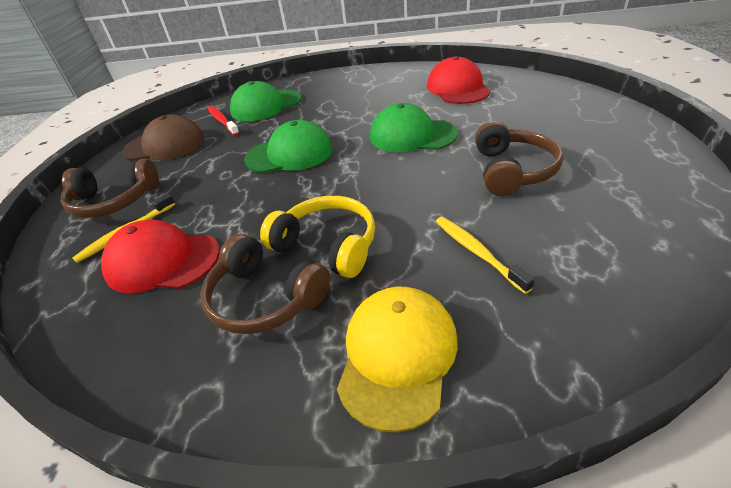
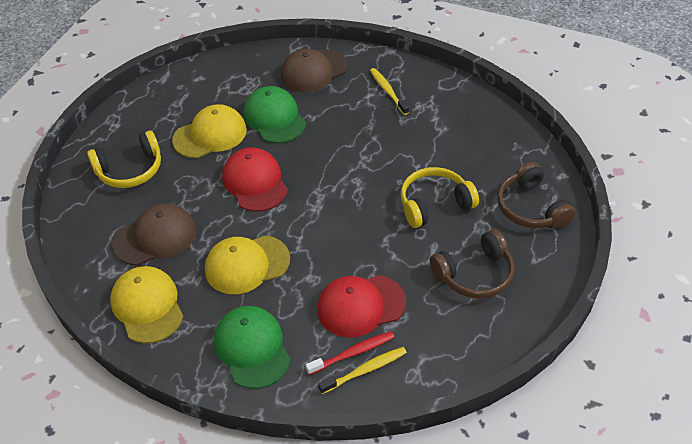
brown cap: 1 -> 2
brown headphones: 3 -> 2
green cap: 3 -> 2
yellow cap: 1 -> 3
yellow headphones: 1 -> 2

